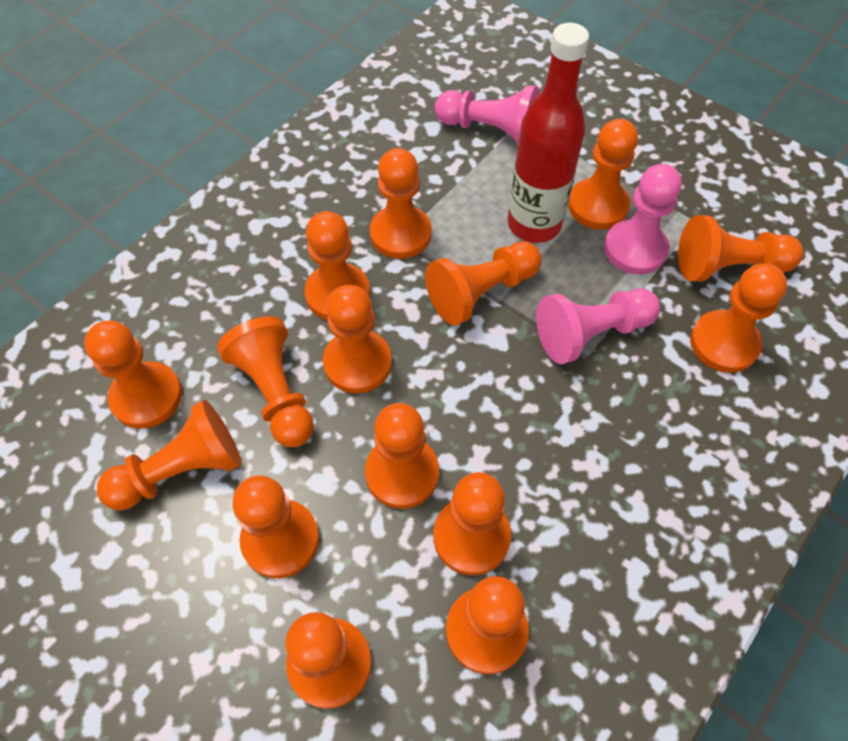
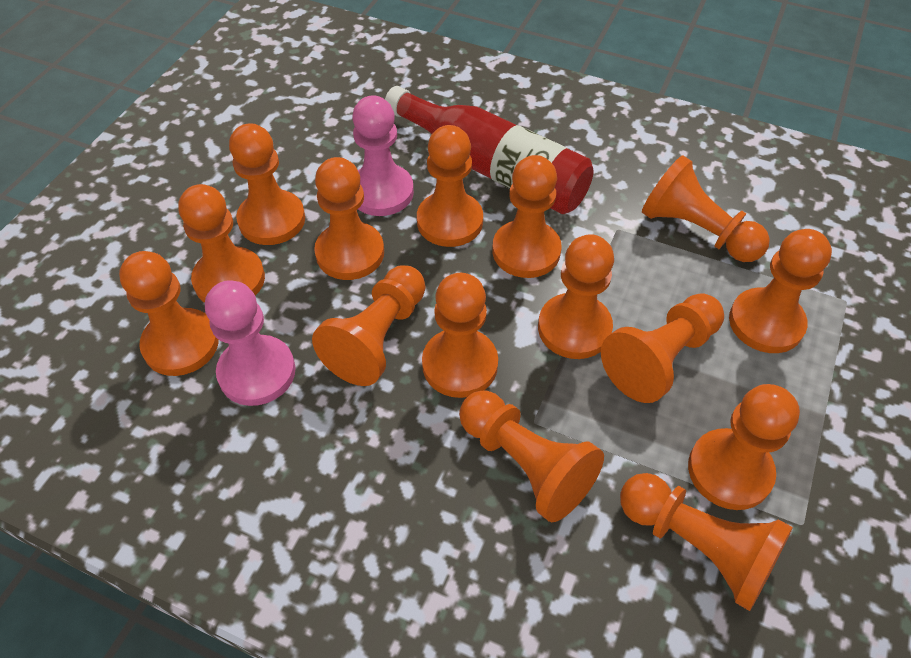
pink pawn: 3 -> 2

